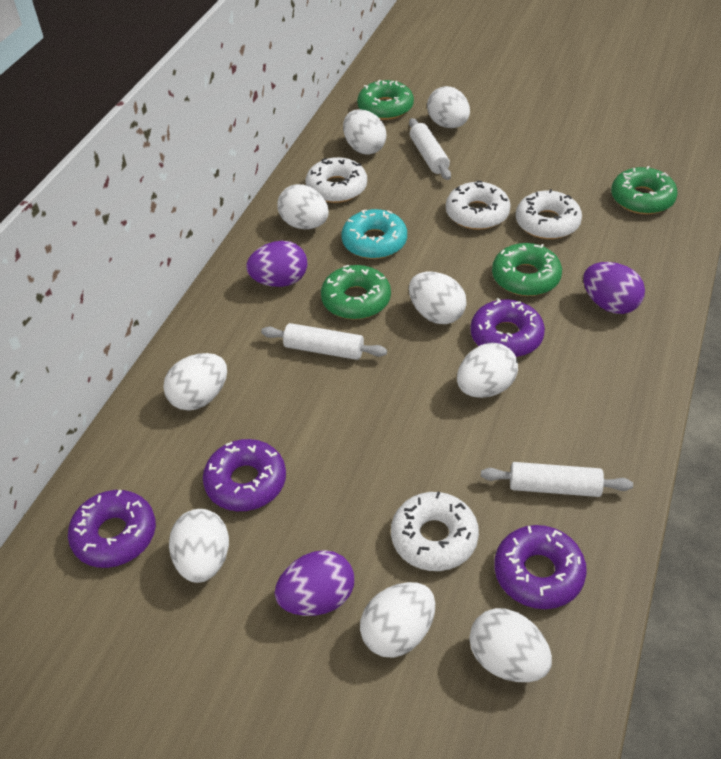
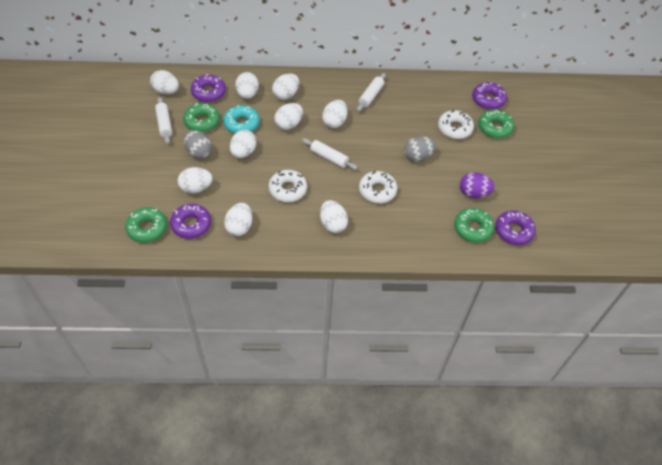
grey egg: 0 -> 2
purple egg: 3 -> 1
white donut: 4 -> 3

